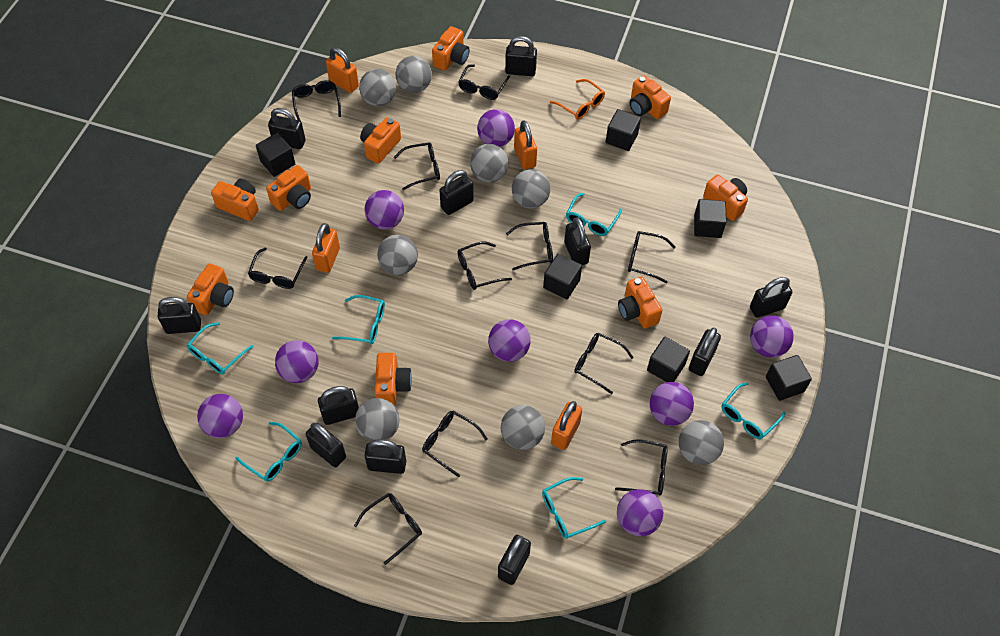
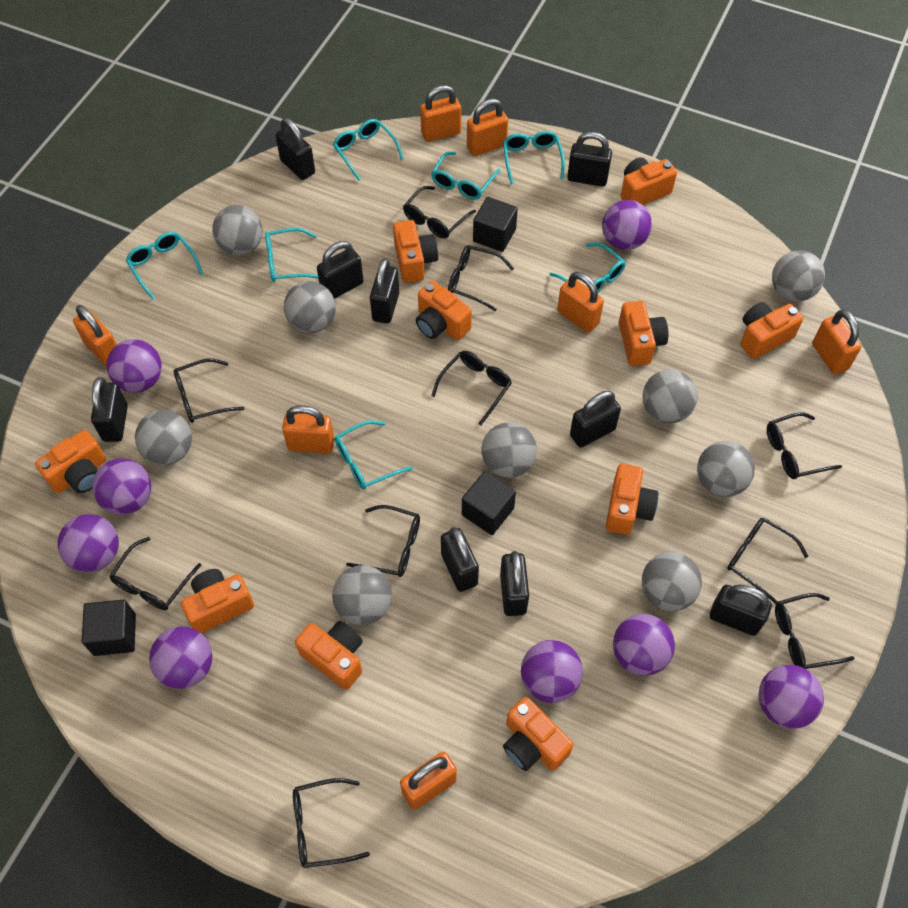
black cube: 6 -> 3
black glasses: 11 -> 10
black padlock: 11 -> 9
grey ball: 8 -> 9
orange camera: 9 -> 10
orange glasses: 1 -> 0
orange padlock: 4 -> 7
turquoise glasses: 6 -> 7

